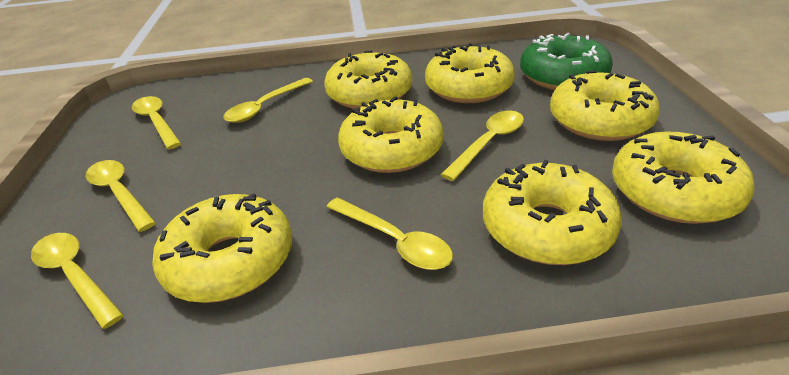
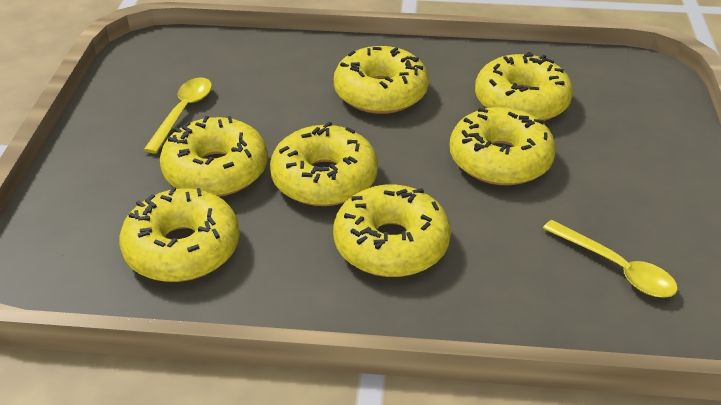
green donut: 1 -> 0
yellow spoon: 6 -> 2

